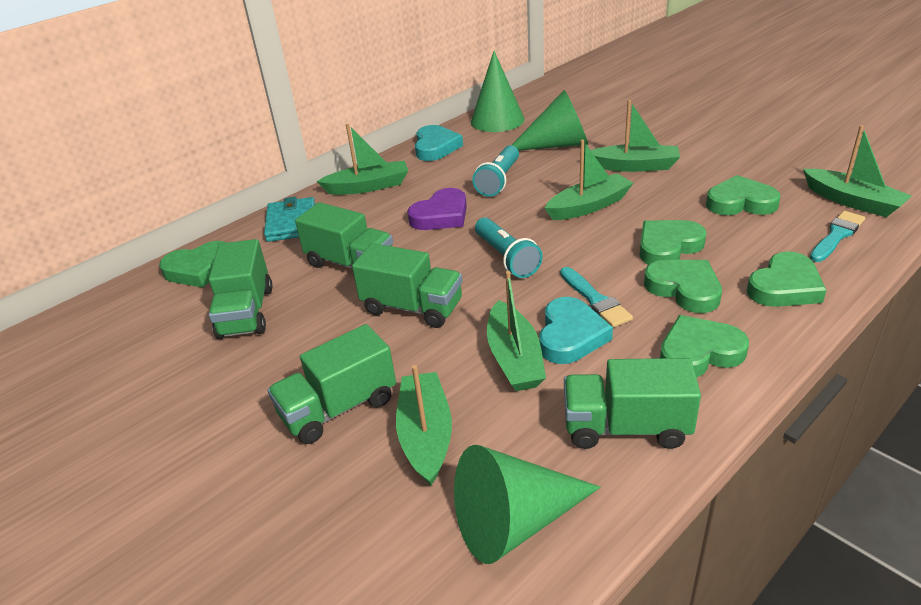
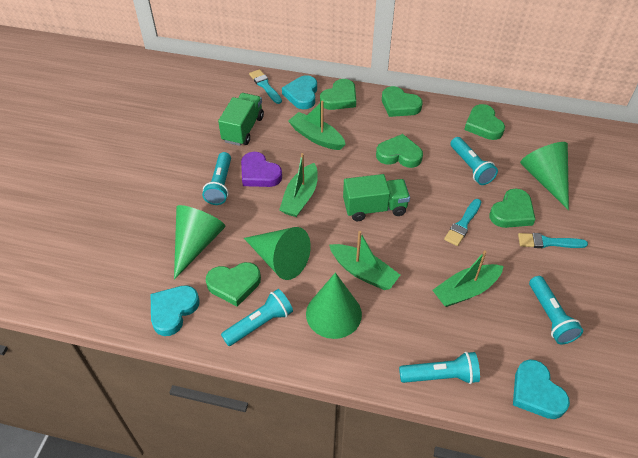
green boat: 6 -> 4
green cone: 3 -> 4
green truck: 5 -> 2
turquoise brush: 2 -> 3
turquoise flashlight: 2 -> 5
turquoise heart: 2 -> 3
turquoise wallet: 1 -> 0

